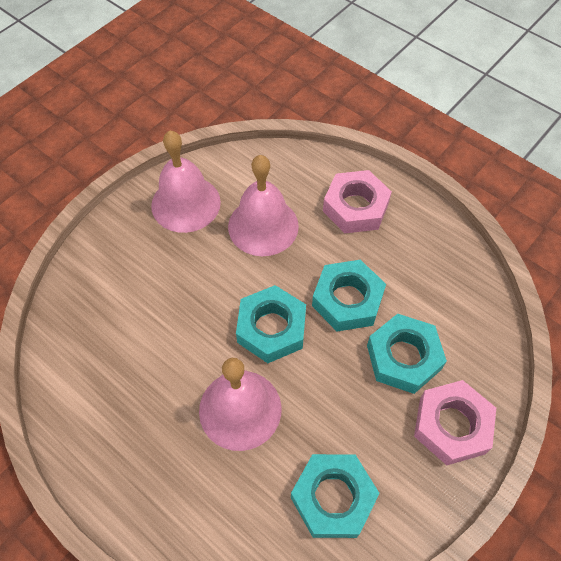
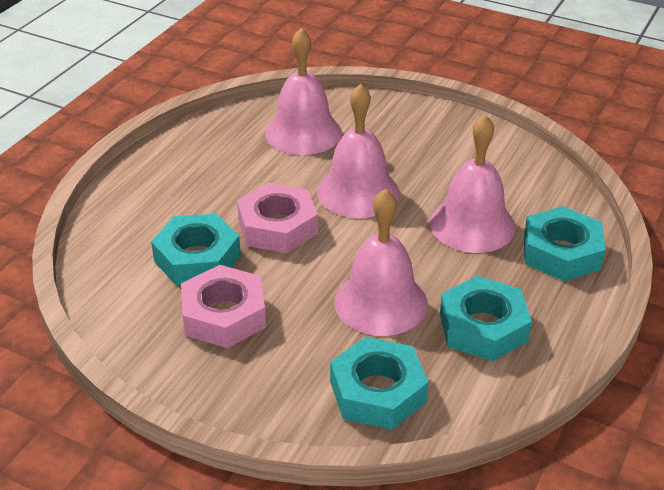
pink bell: 3 -> 4

